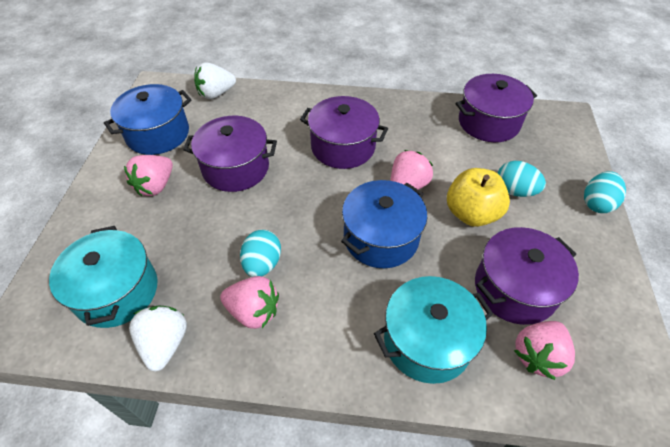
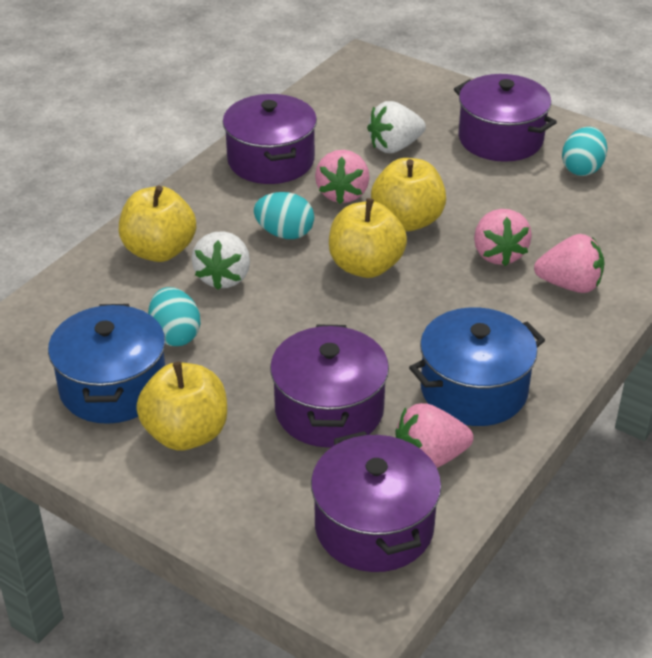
turquoise pot: 2 -> 0
yellow apple: 1 -> 4

